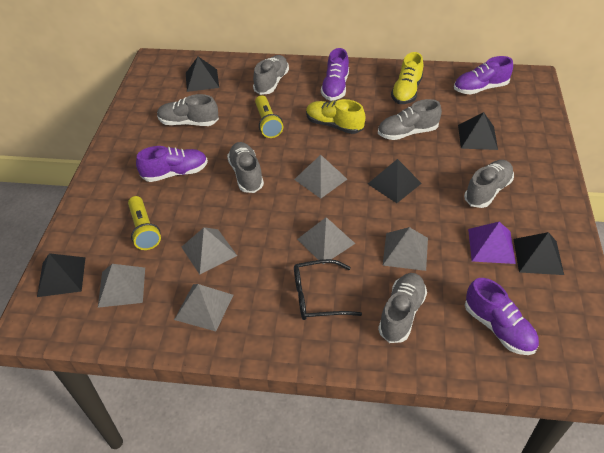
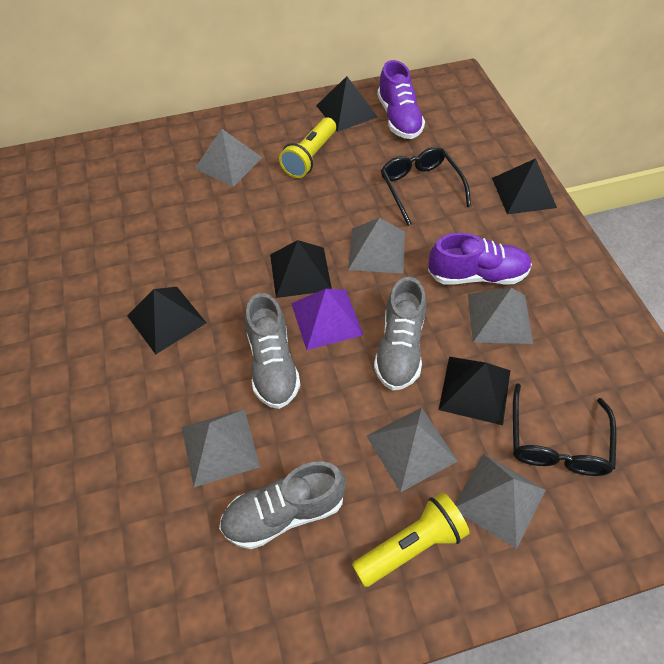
black glasses: 1 -> 2
grey shoe: 6 -> 3
purple shoe: 4 -> 2
yellow shoe: 2 -> 0

